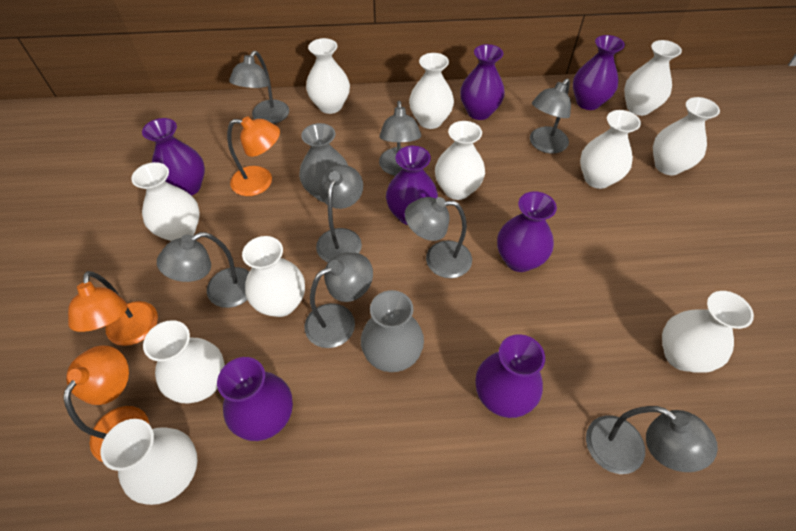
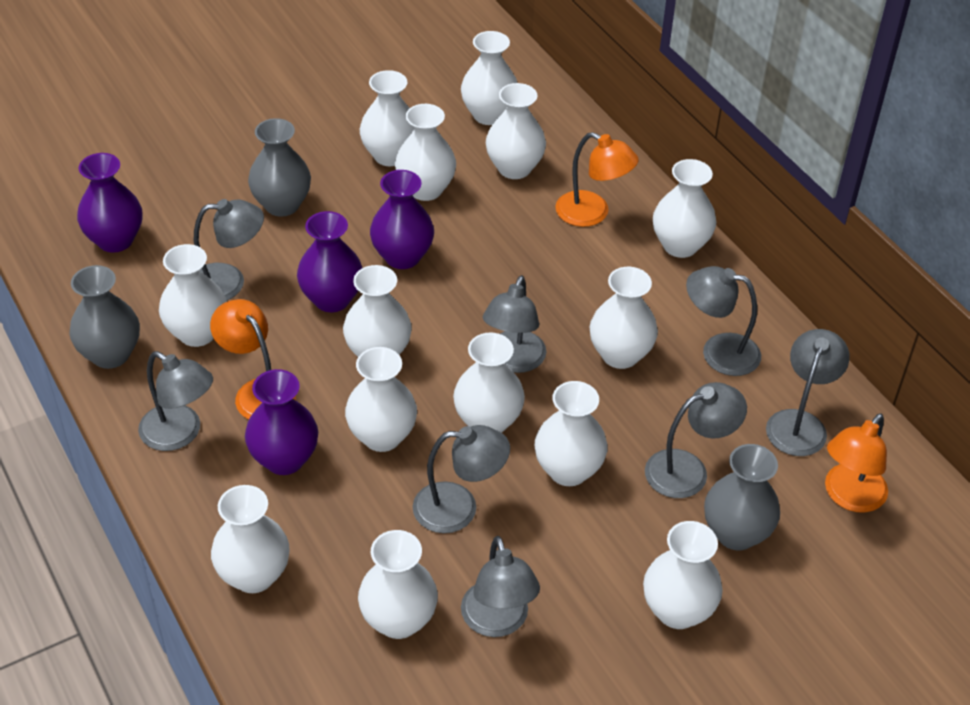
grey vase: 2 -> 3
purple vase: 7 -> 4
white vase: 11 -> 14

